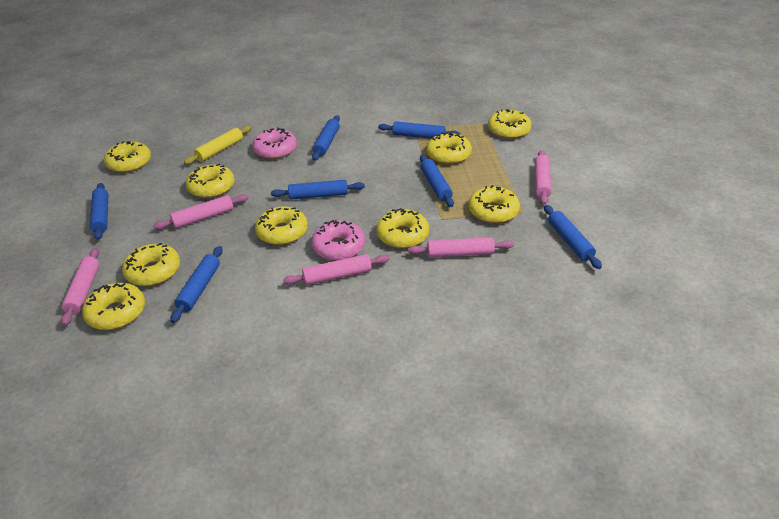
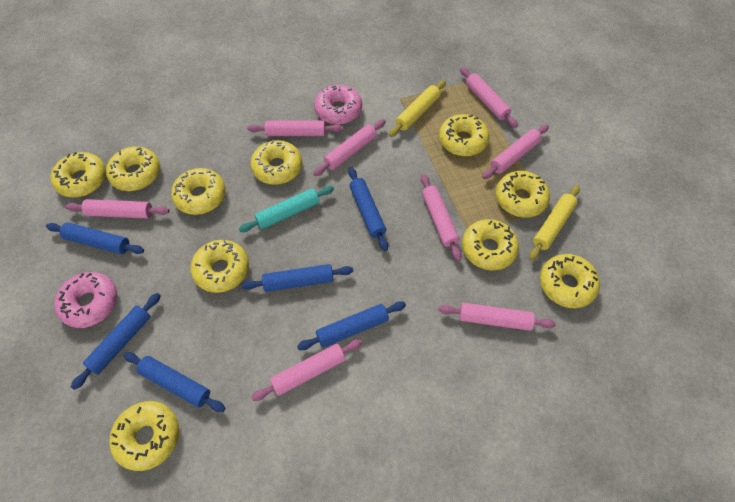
blue rolling pin: 7 -> 6
pink rolling pin: 5 -> 8
turquoise rolling pin: 0 -> 1
yellow donut: 9 -> 10
yellow rolling pin: 1 -> 2

